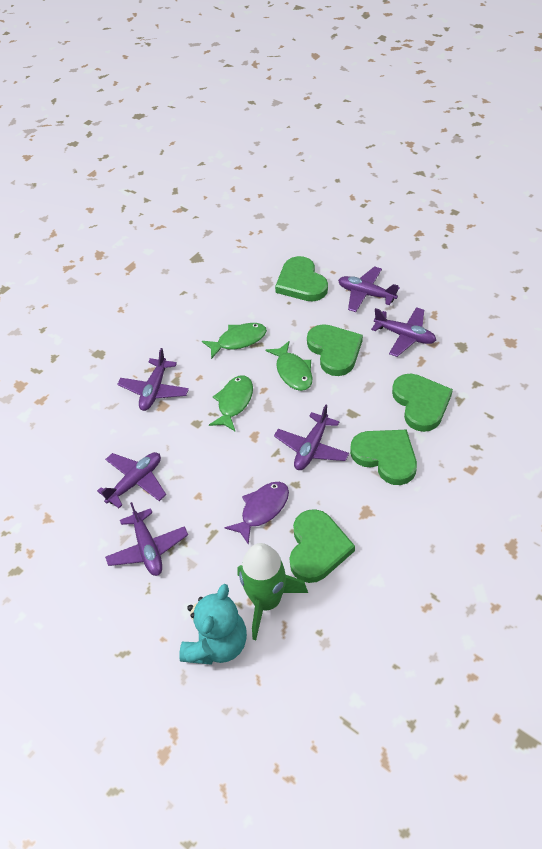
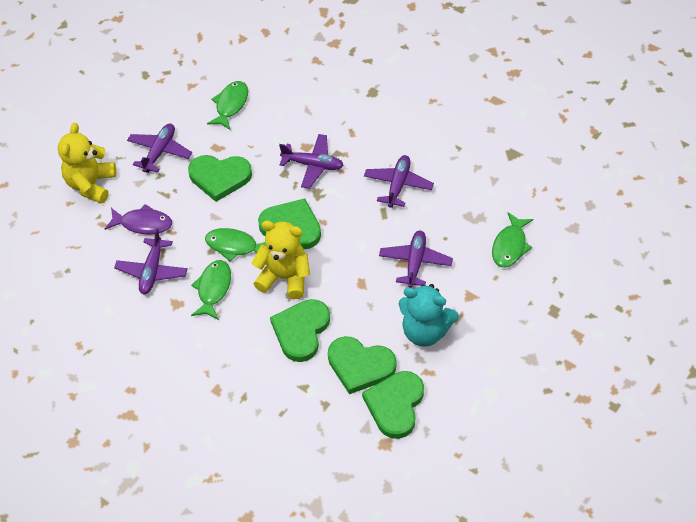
green fish: 3 -> 4
green rocket: 1 -> 0
purple plane: 6 -> 5
yellow teddy bear: 0 -> 2

